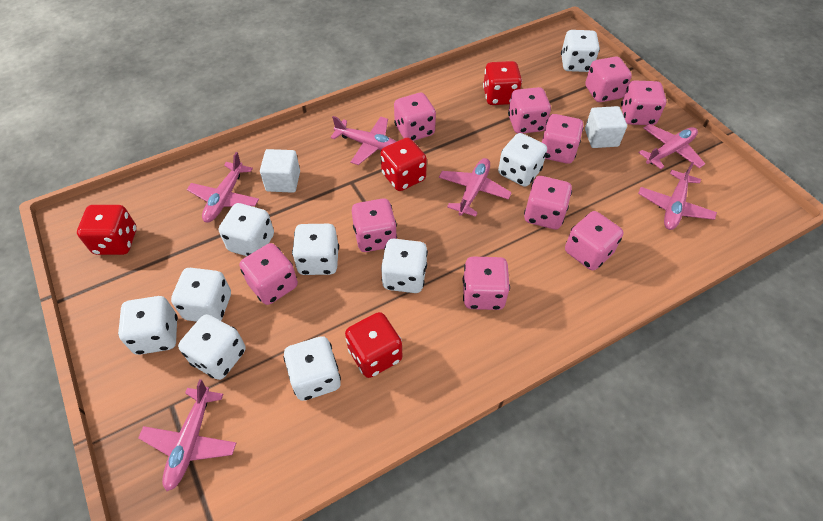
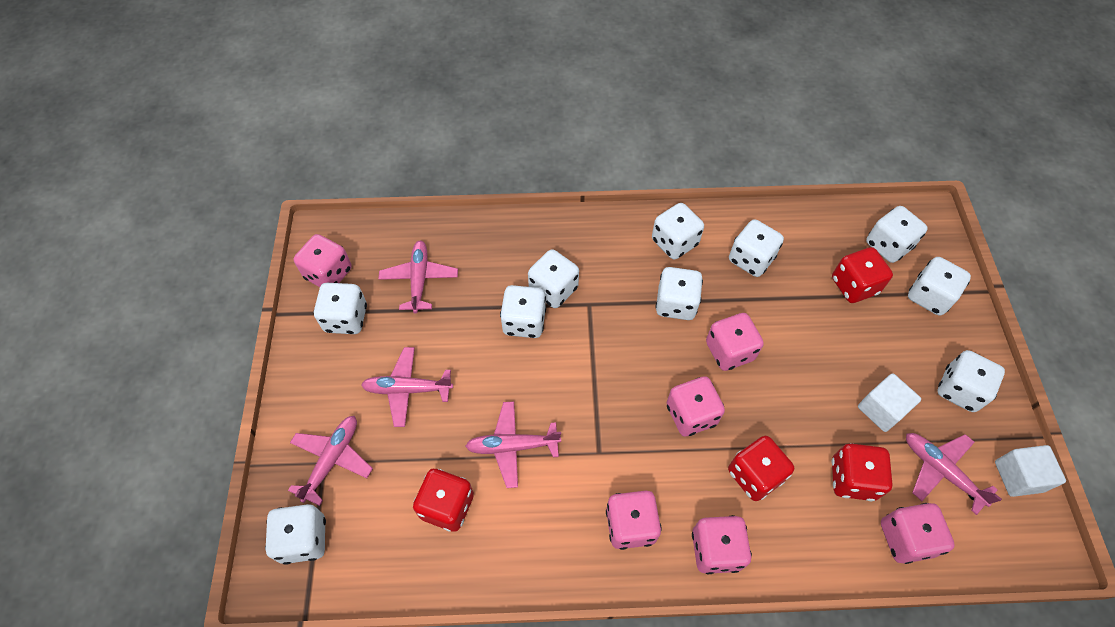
pink dice: 10 -> 6
pink plane: 6 -> 5
white dice: 9 -> 10

